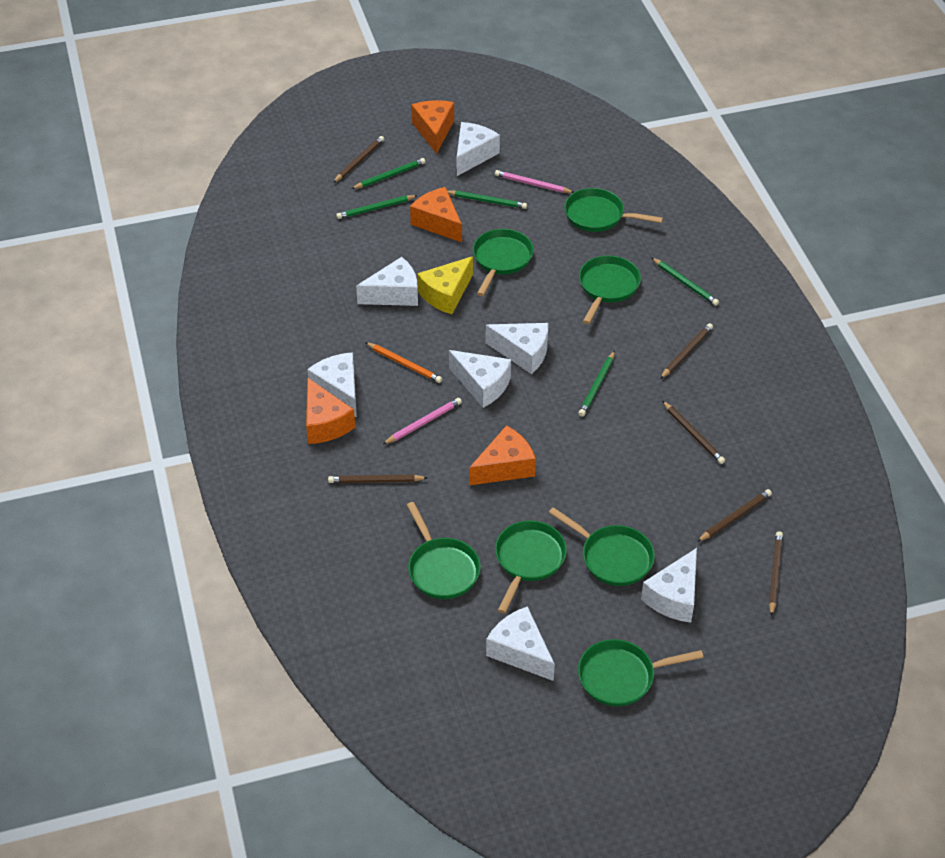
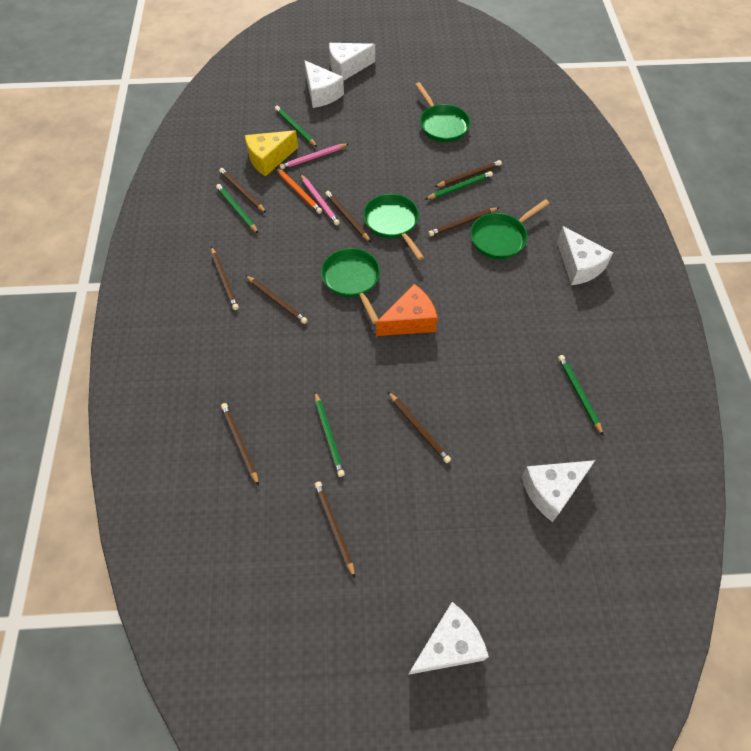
brown pencil: 6 -> 9
green pan: 7 -> 4
orange cheese: 4 -> 1
white cheese: 7 -> 5

